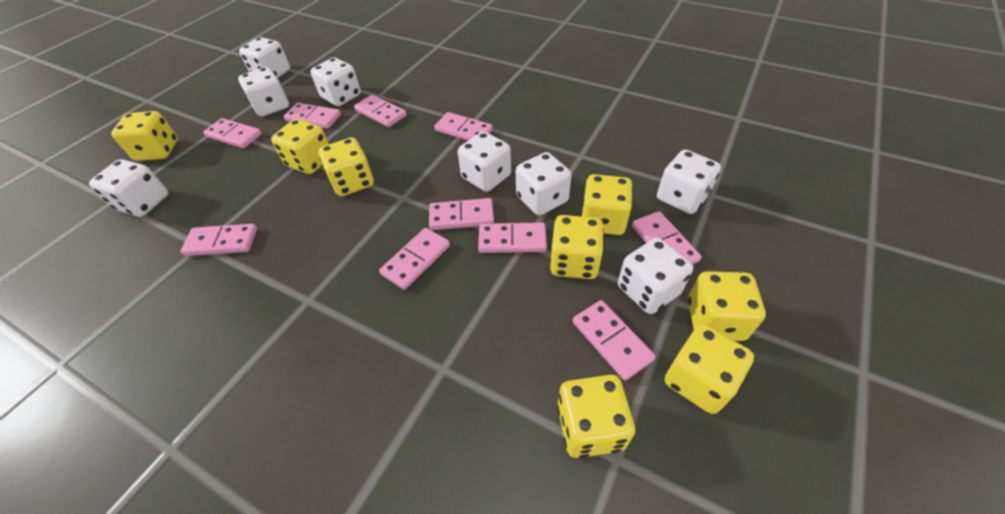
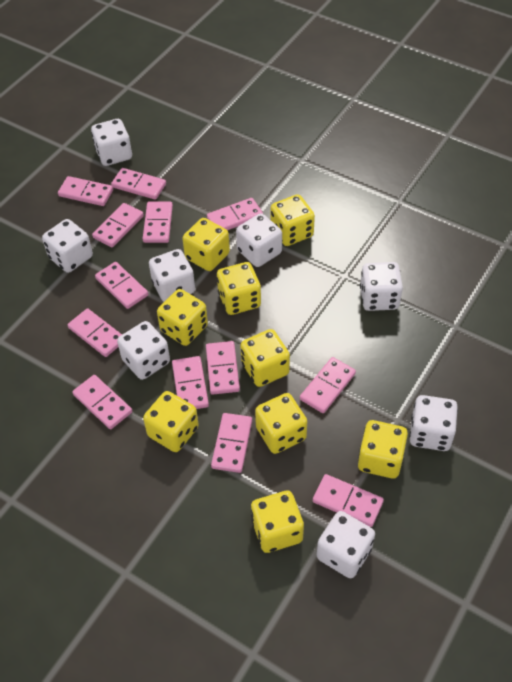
pink domino: 10 -> 13
yellow dice: 8 -> 9

